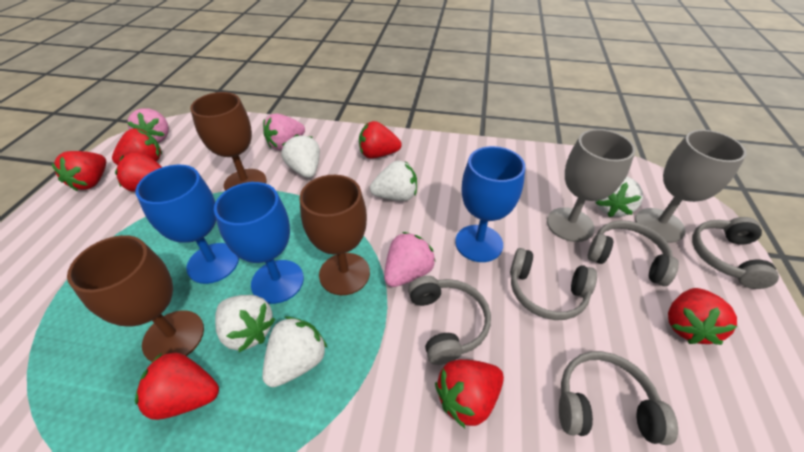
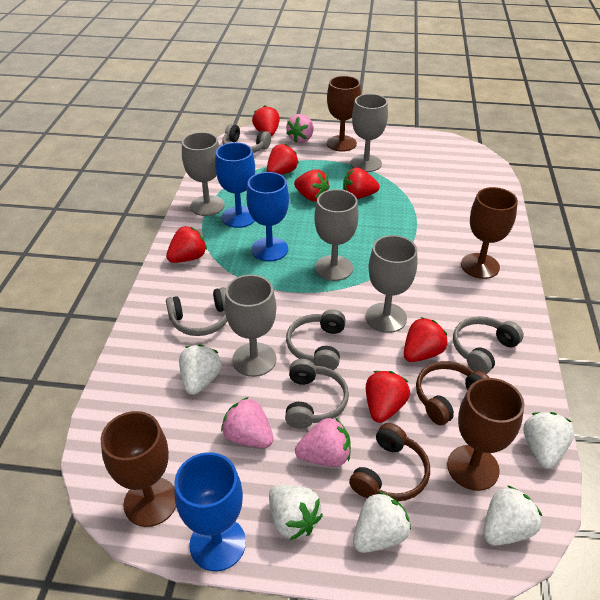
brown goblet: 3 -> 4
brown headphones: 0 -> 2
grey goblet: 2 -> 5

